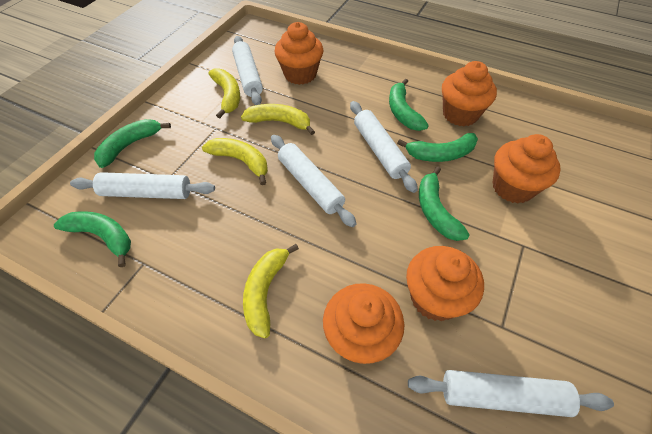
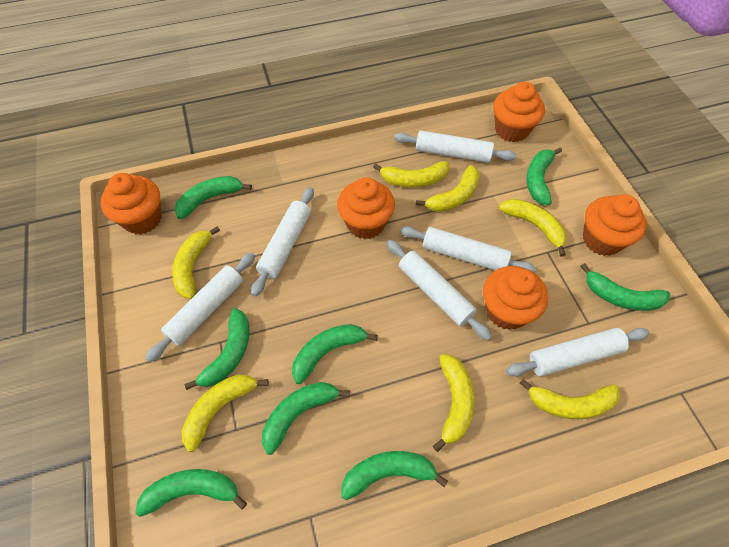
green banana: 5 -> 8
white rolling pin: 5 -> 6
yellow banana: 4 -> 7

